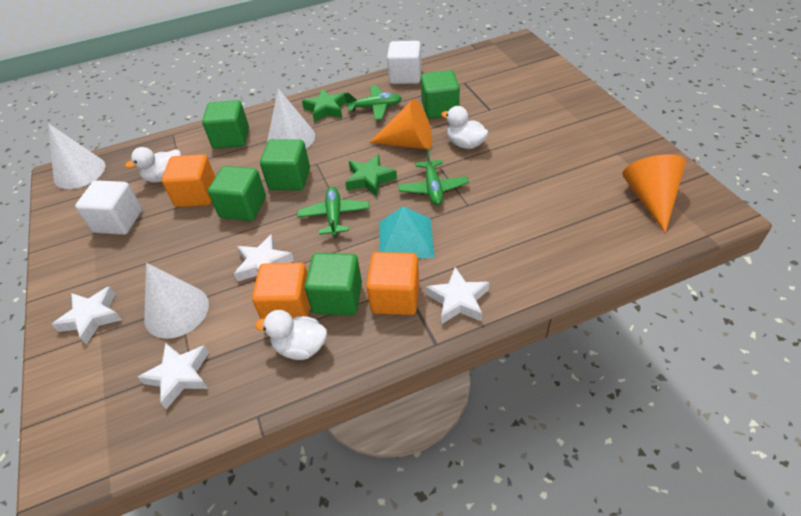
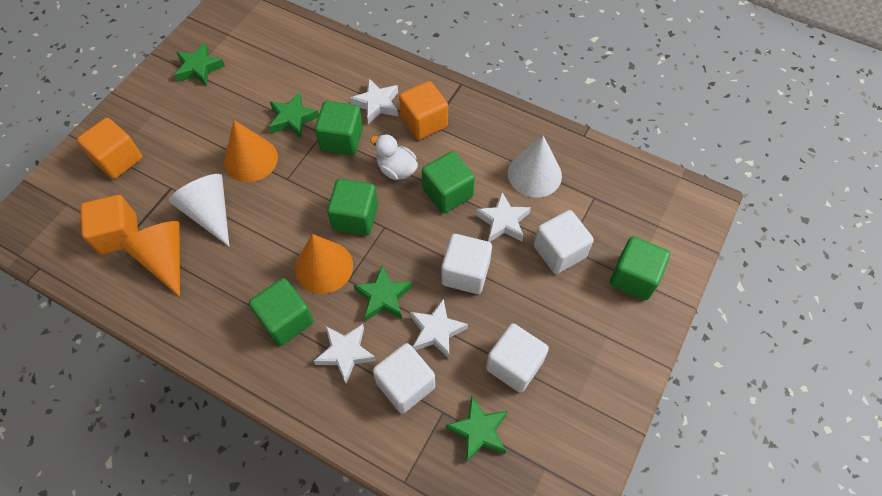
green plane: 3 -> 0
green star: 2 -> 4
orange cone: 2 -> 3
turquoise pyramid: 1 -> 0
white cone: 3 -> 2
white cube: 2 -> 4
white duck: 3 -> 1

